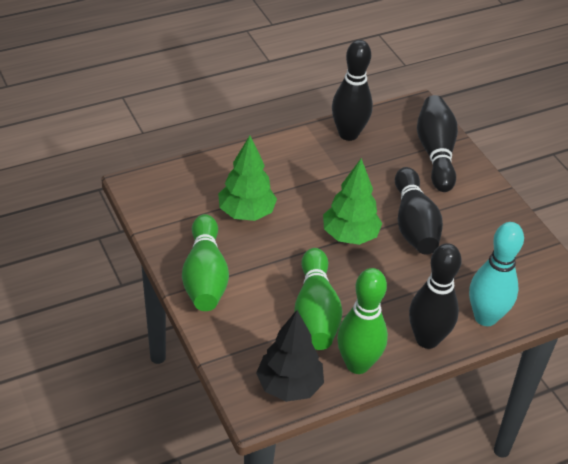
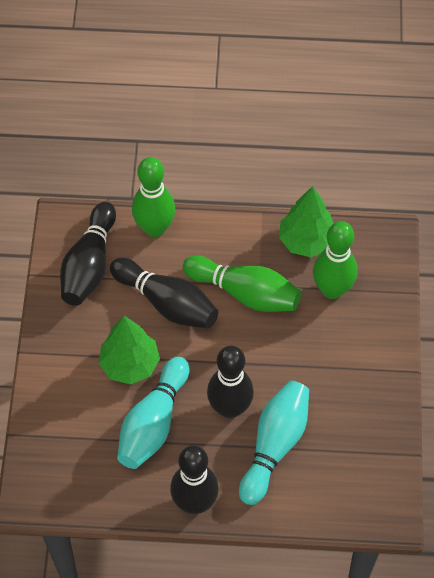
black tree: 1 -> 0
turquoise bowling pin: 1 -> 2

